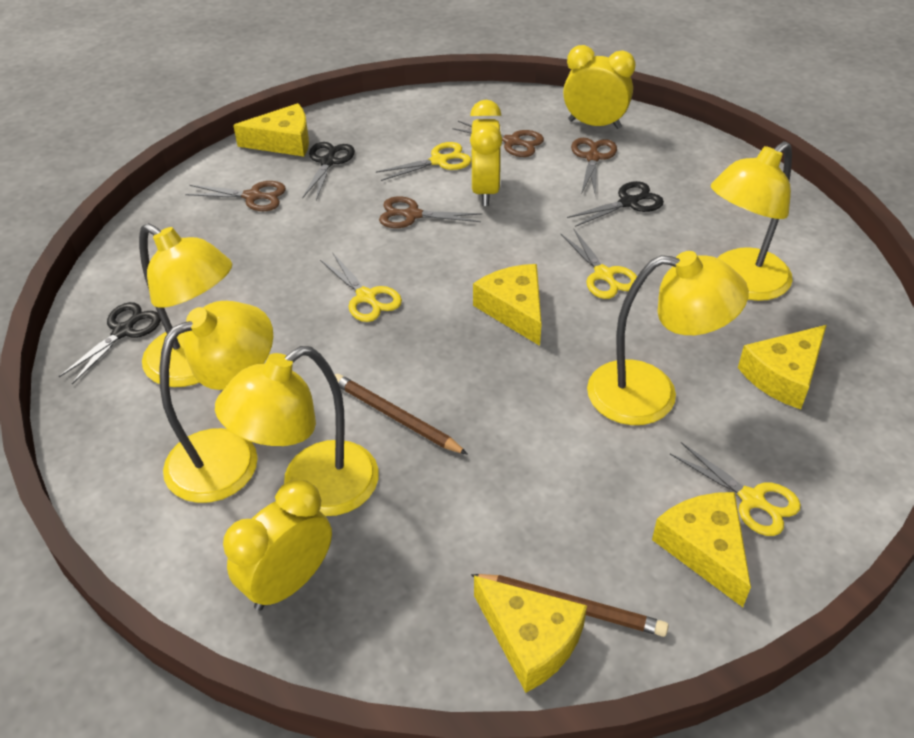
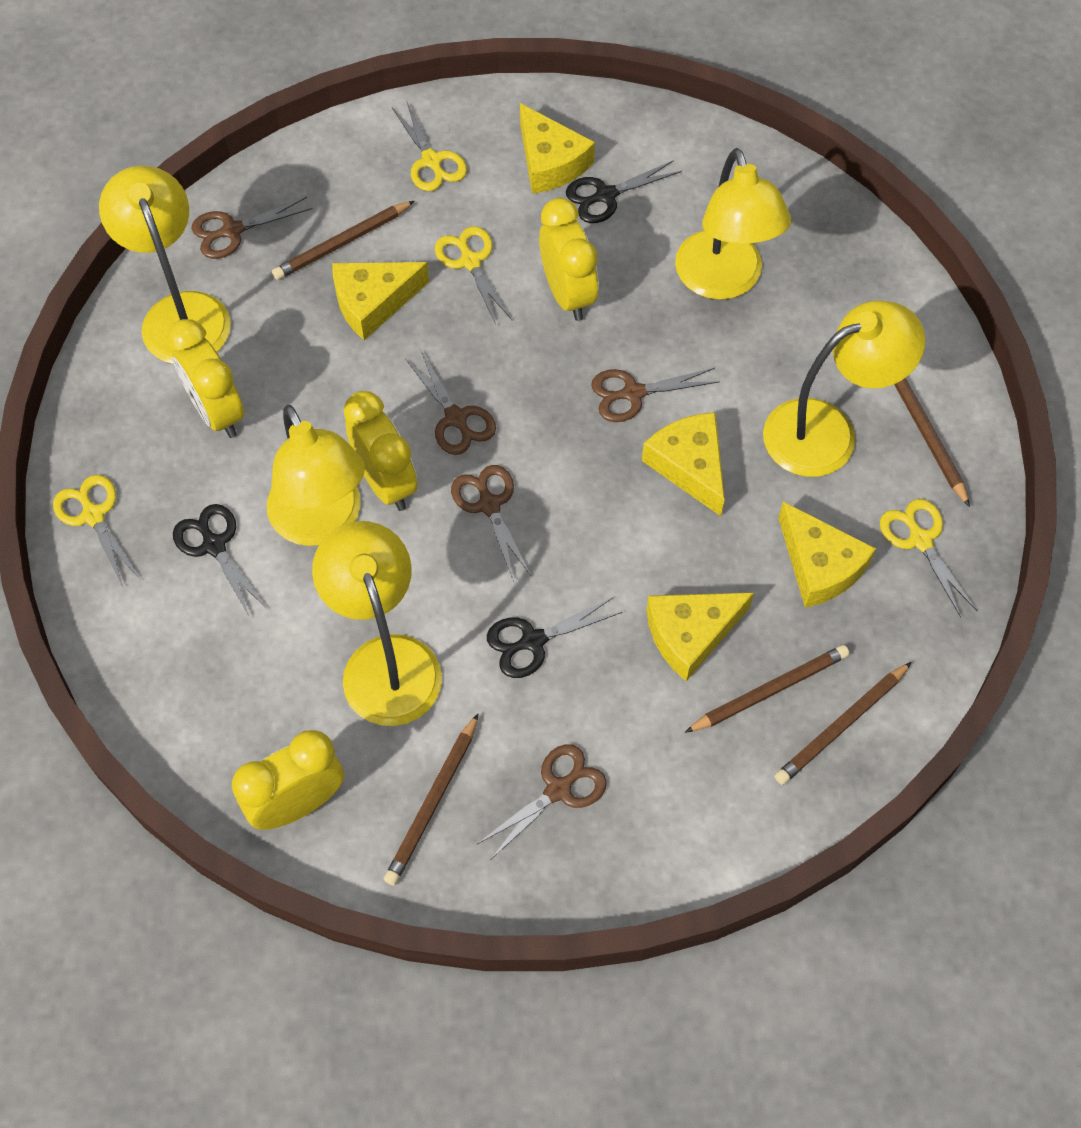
brown pencil: 2 -> 5
brown scissors: 4 -> 5
yellow clock: 3 -> 4

